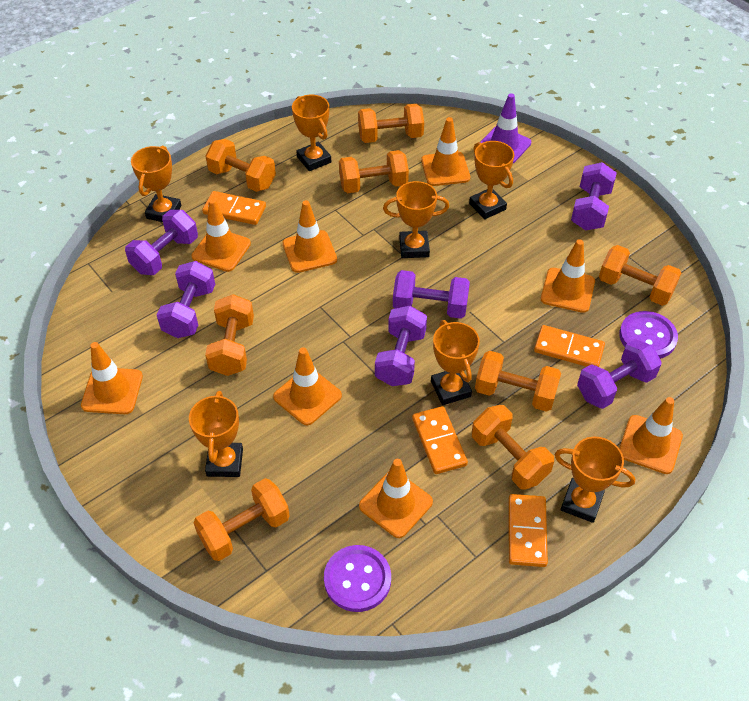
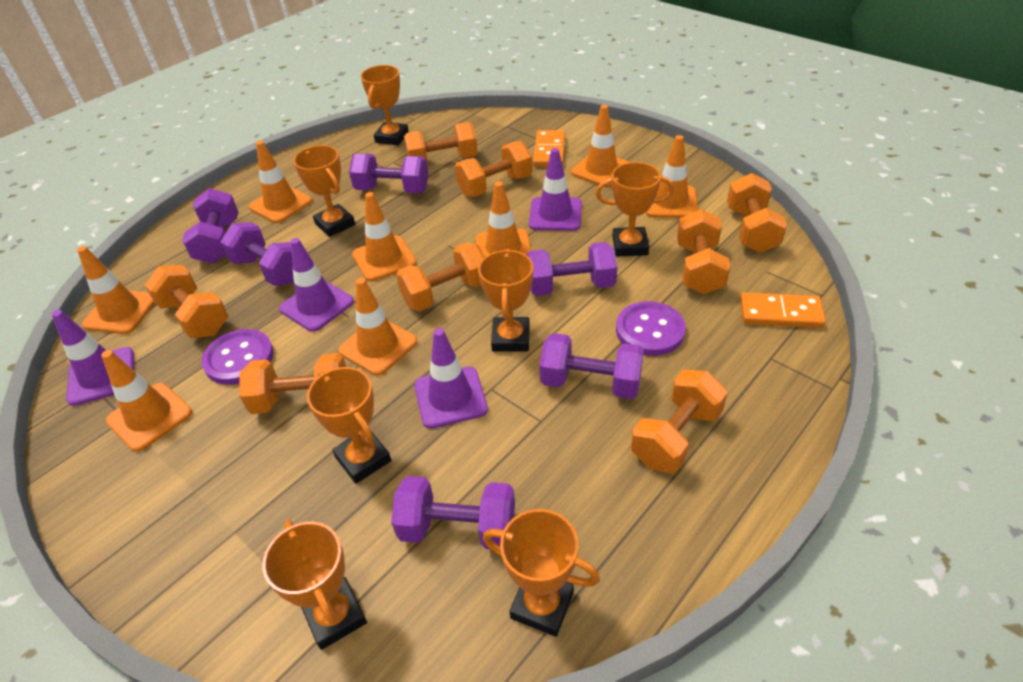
orange domino: 4 -> 2
purple traffic cone: 1 -> 4

